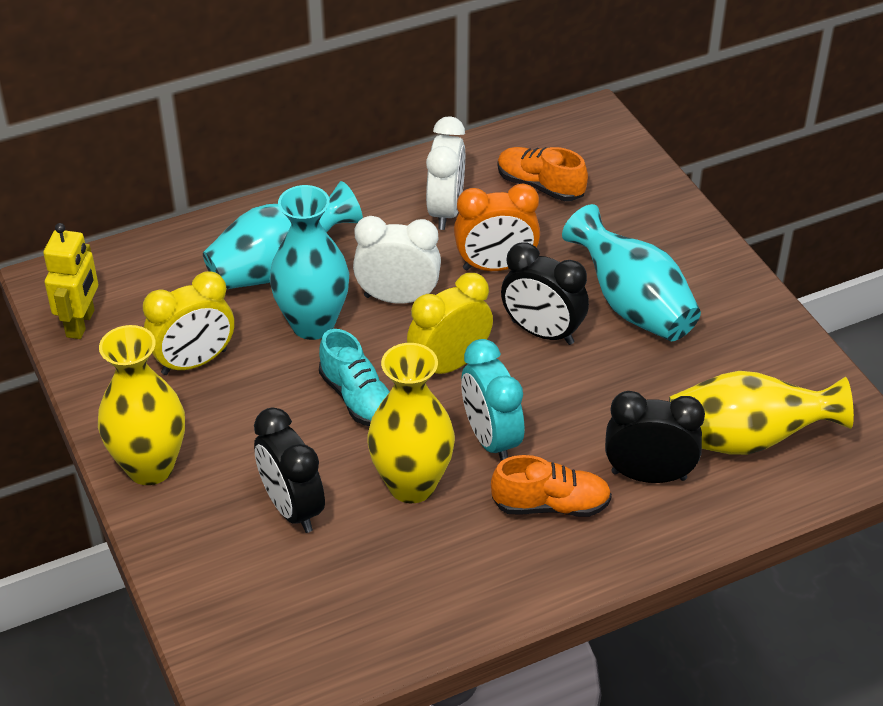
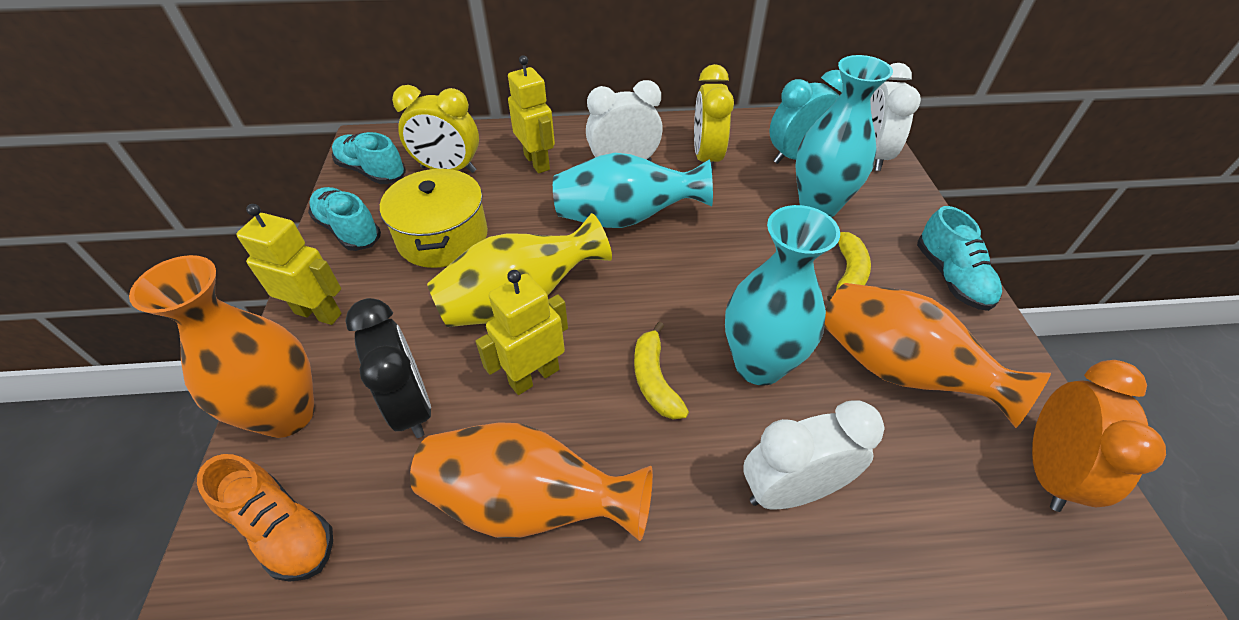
black clock: 3 -> 1
orange shoe: 2 -> 1
orange vase: 0 -> 3
turquoise shoe: 1 -> 3
white clock: 2 -> 3
yellow banana: 0 -> 2
yellow pot: 0 -> 1
yellow robot: 1 -> 3
yellow vase: 3 -> 1

